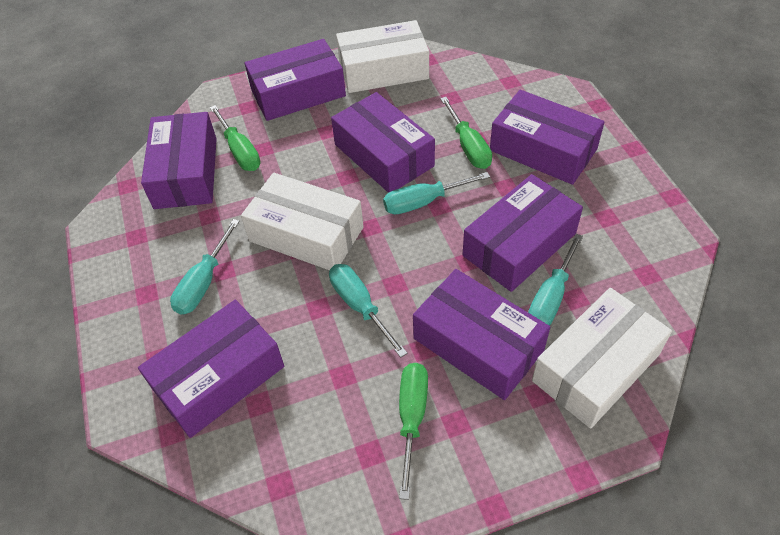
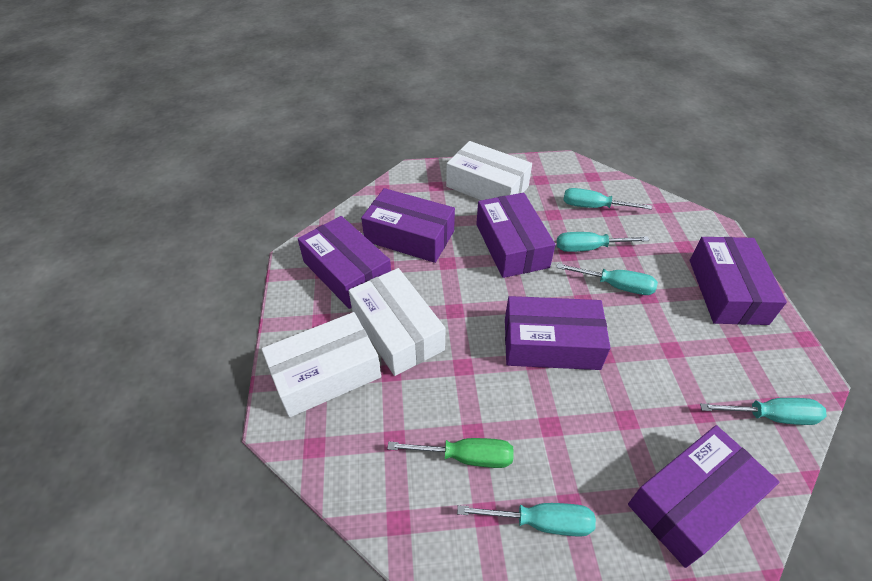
green screwdriver: 3 -> 1
purple box: 7 -> 6
turquoise screwdriver: 4 -> 5

